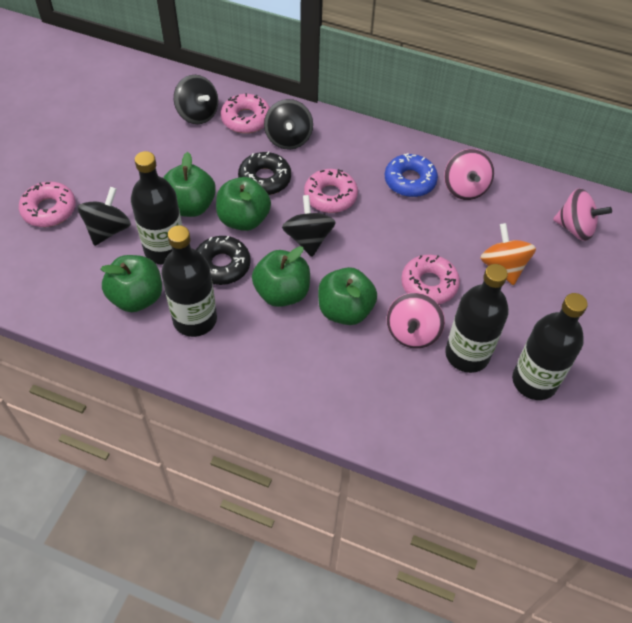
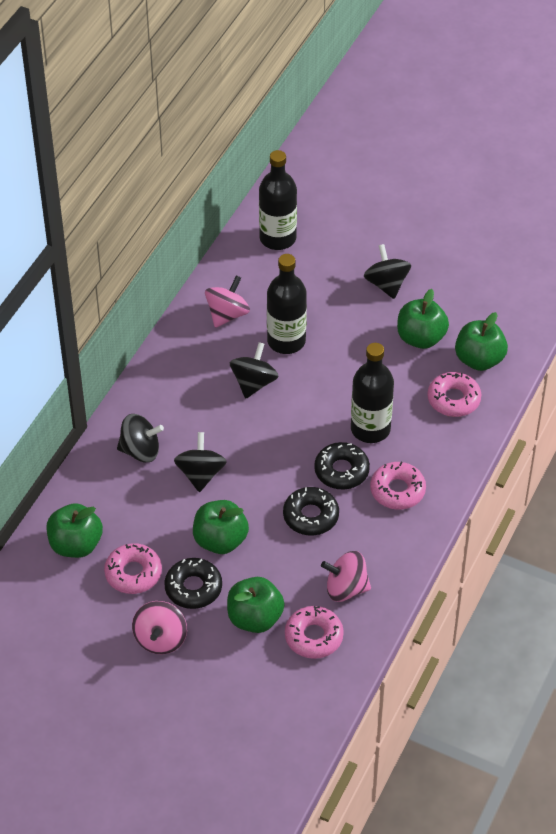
black bottle: 4 -> 3
black donut: 2 -> 3
blue donut: 1 -> 0
orange spinning top: 1 -> 0

